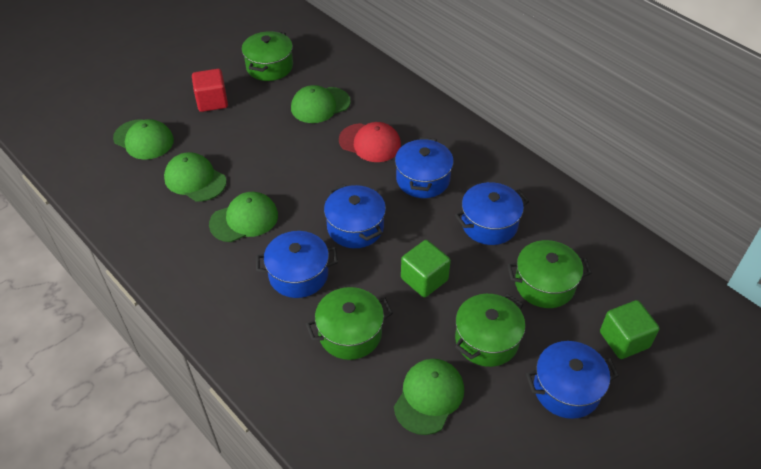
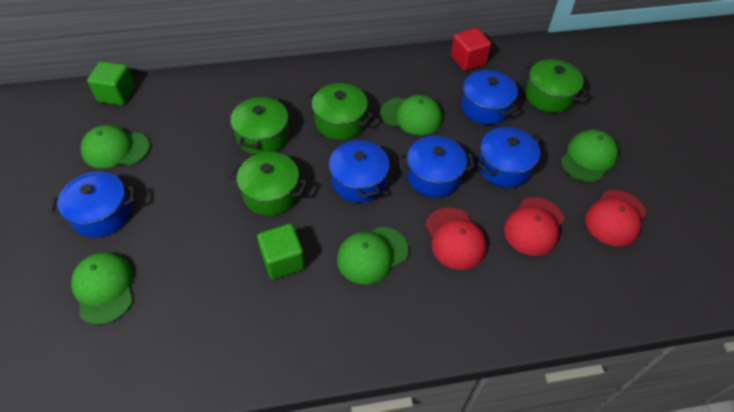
red cap: 1 -> 3

